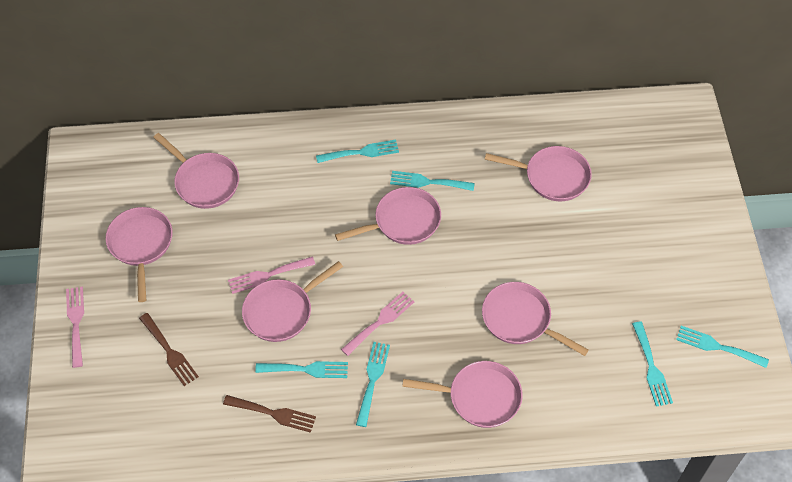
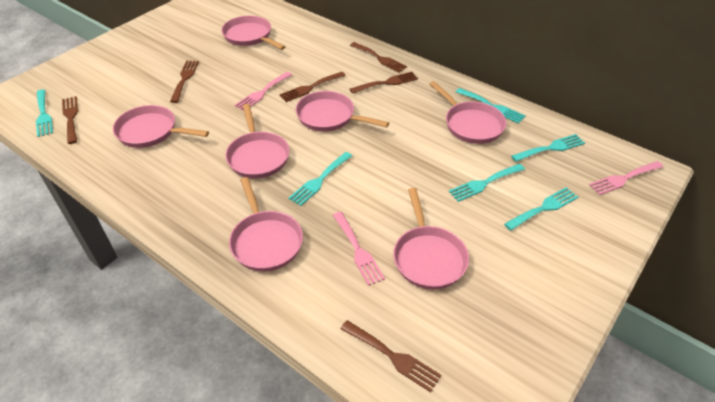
brown fork: 2 -> 6

